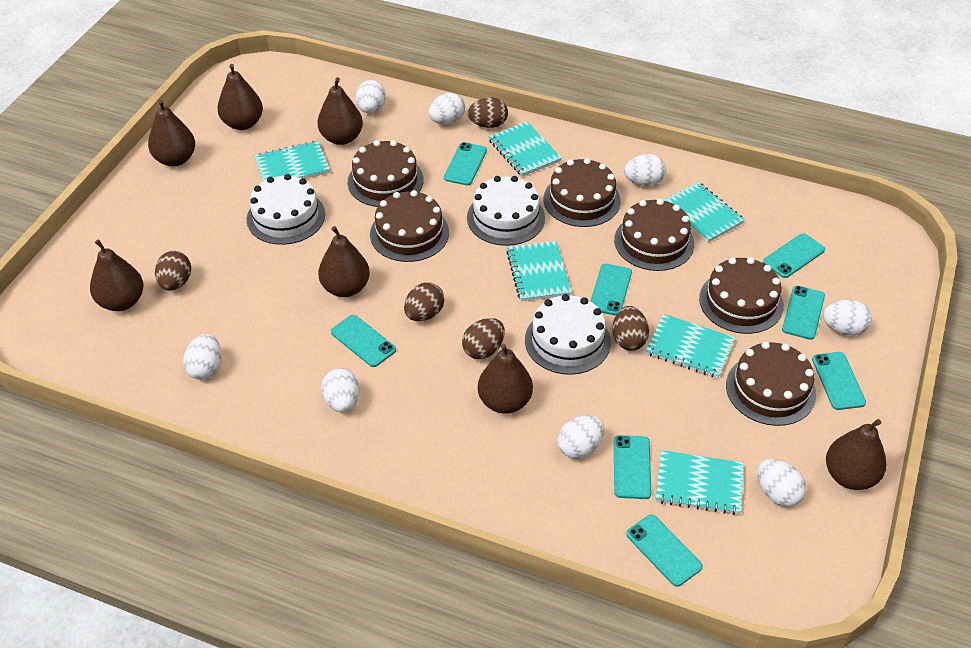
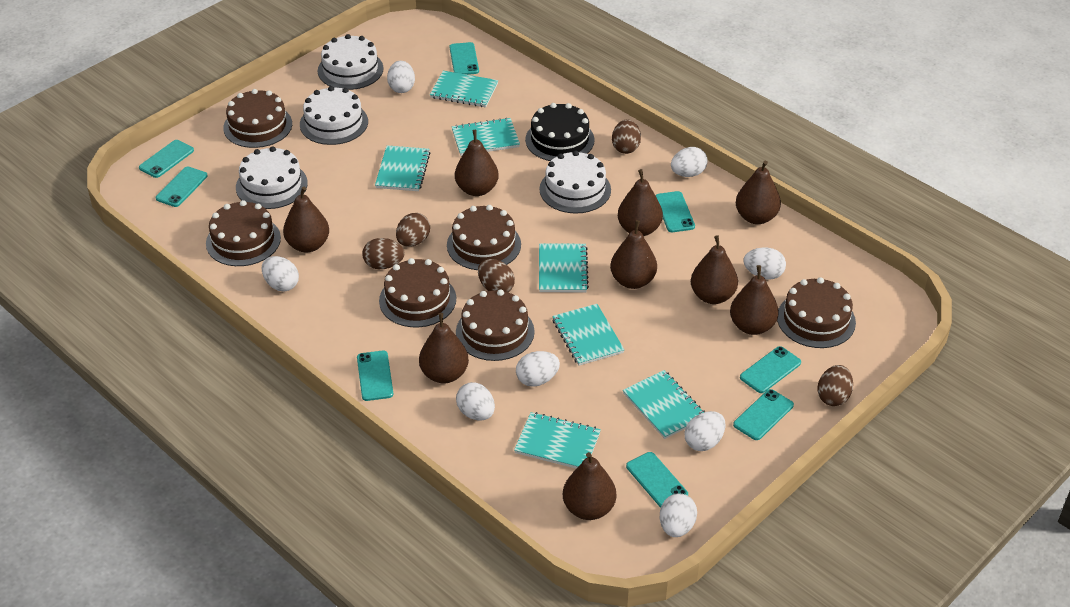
black cake: 0 -> 1
brown pear: 7 -> 9
turquoise notebook: 6 -> 7
white cake: 3 -> 4

